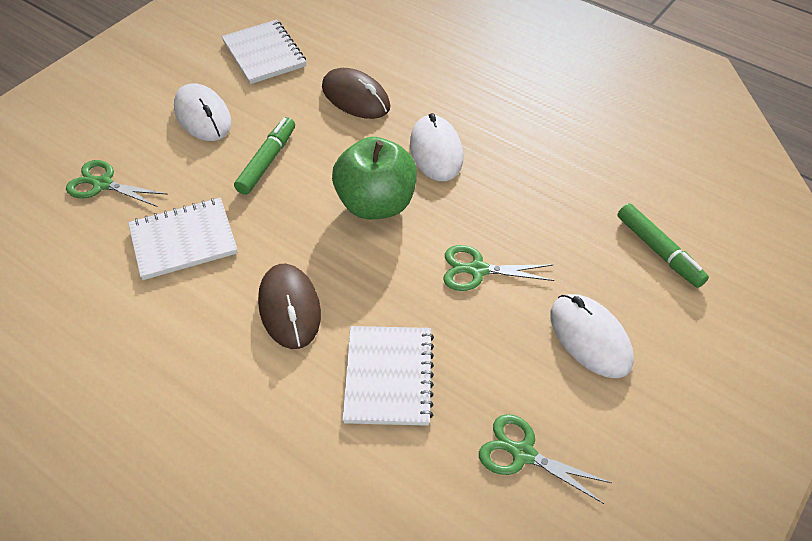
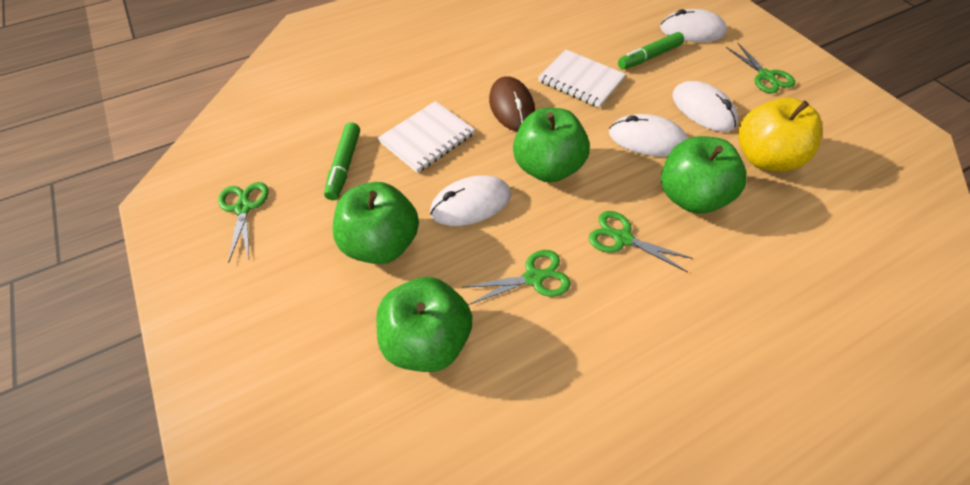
brown mouse: 2 -> 1
green apple: 1 -> 4
green scissors: 3 -> 4
white mouse: 3 -> 4
white notebook: 3 -> 2
yellow apple: 0 -> 1

